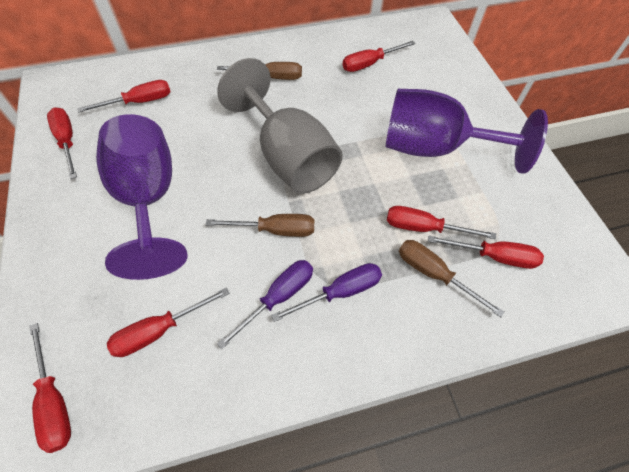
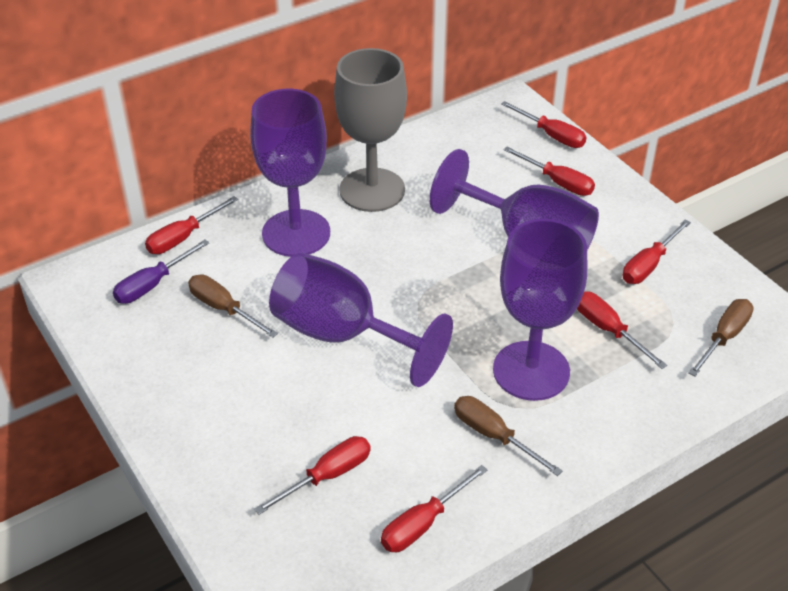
purple goblet: 2 -> 4
purple screwdriver: 2 -> 1

